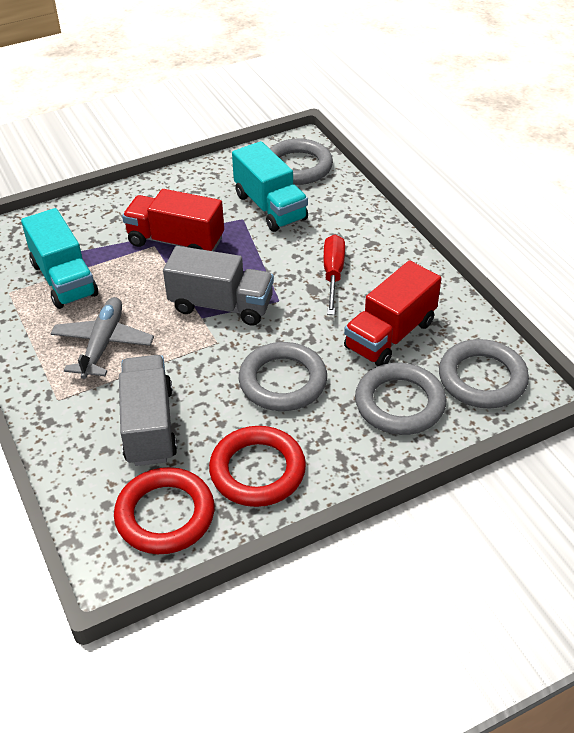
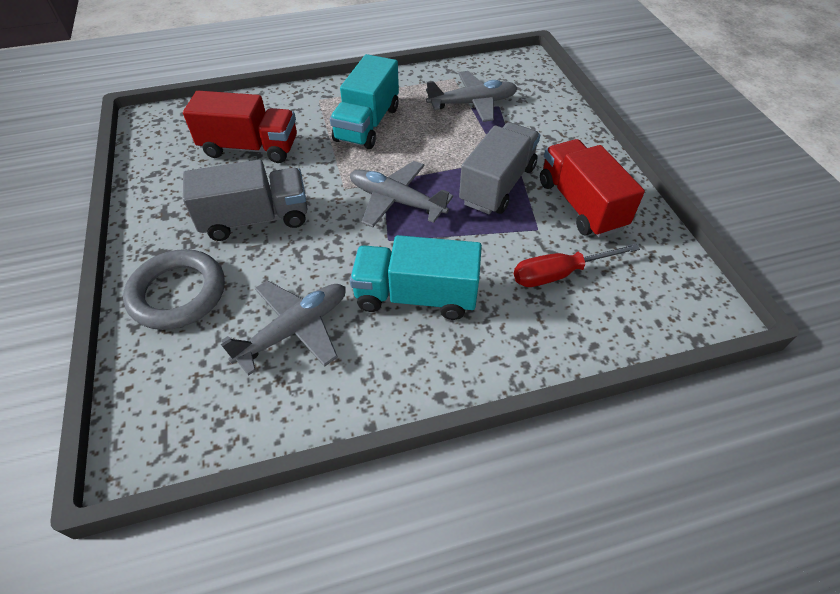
grey plane: 1 -> 3
grey ring: 4 -> 1
red ring: 2 -> 0

